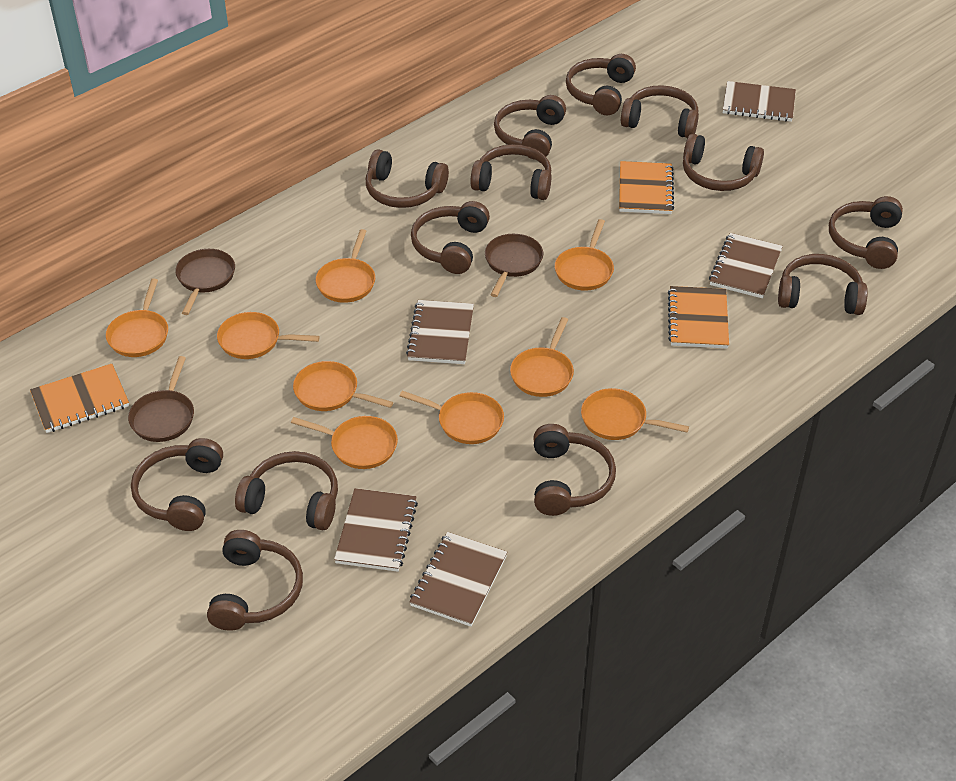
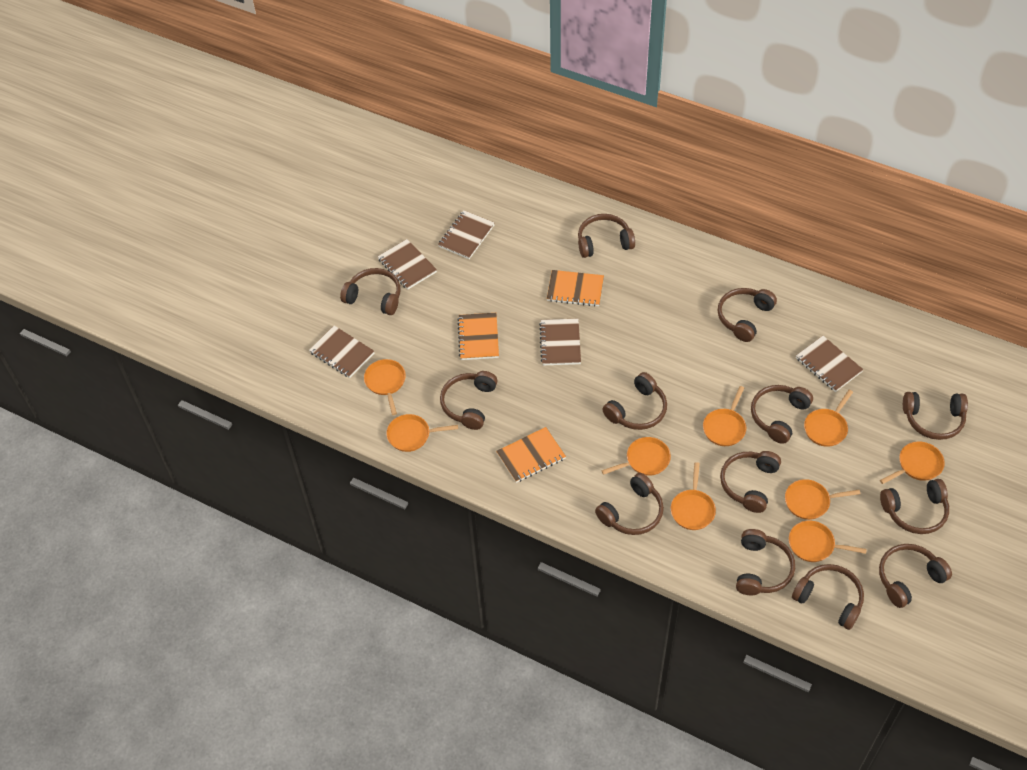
brown pan: 3 -> 0

